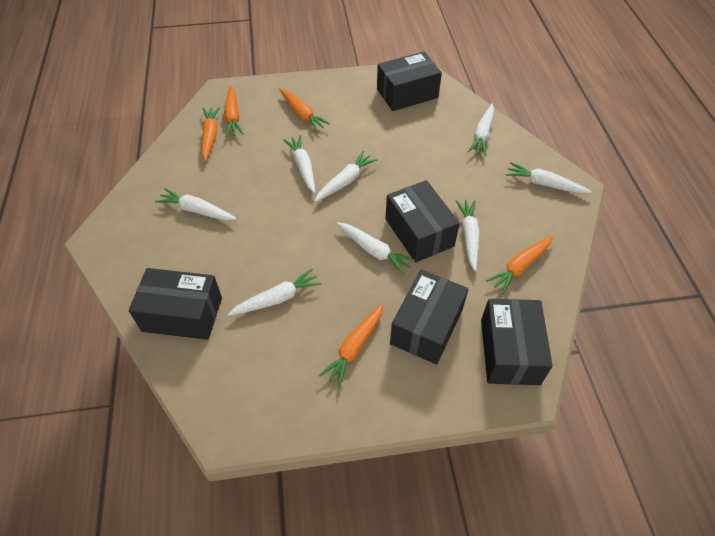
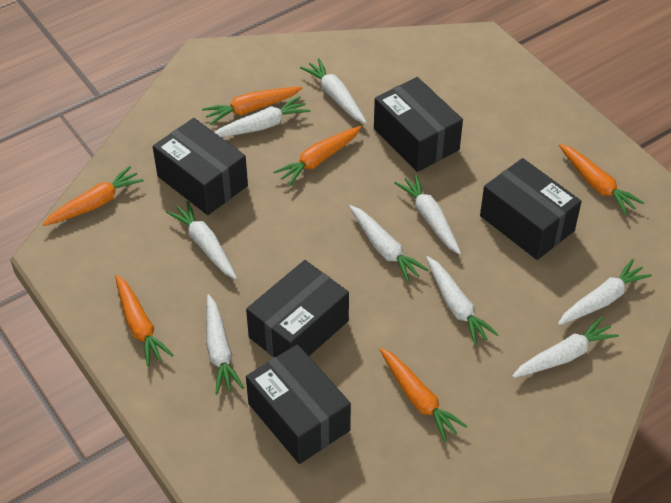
orange carrot: 5 -> 6
white carrot: 8 -> 9

